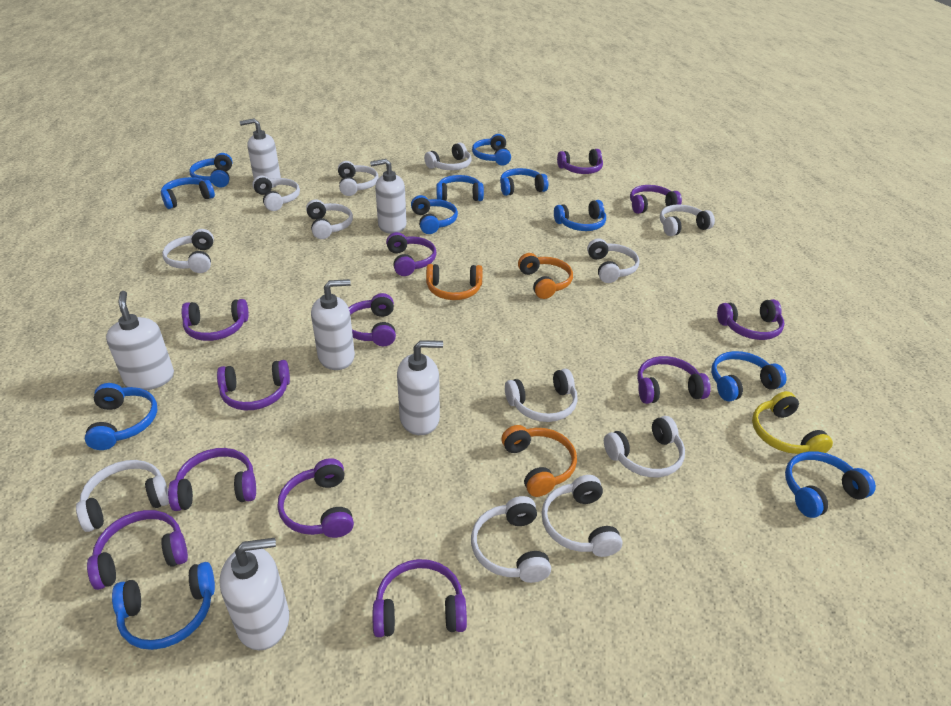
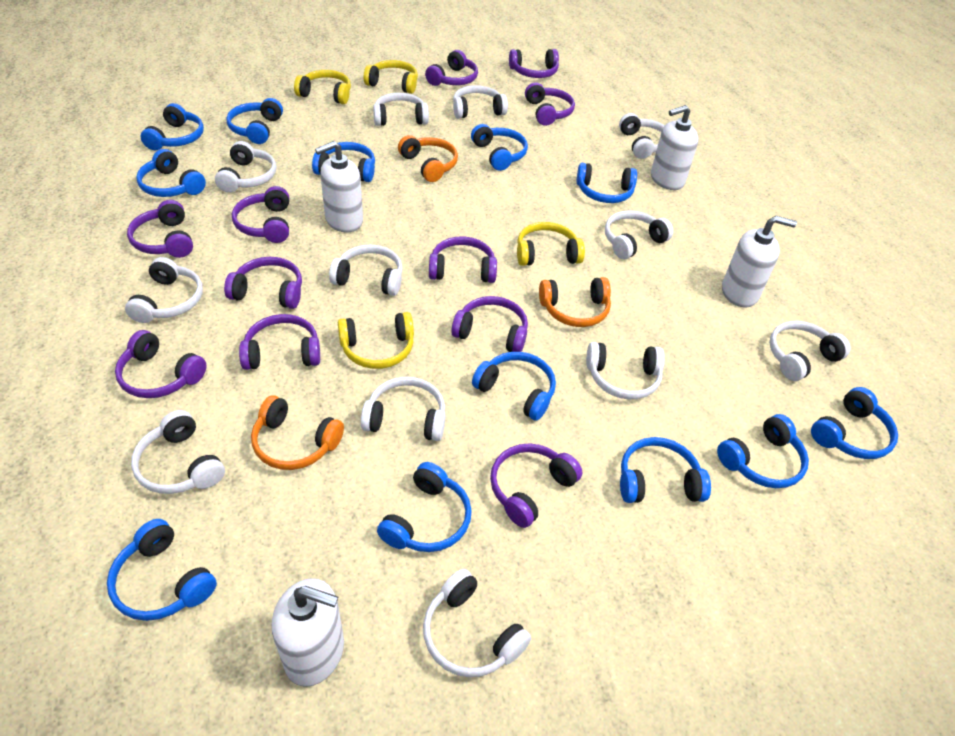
blue headphones: 11 -> 12
purple headphones: 12 -> 11
white soap dispenser: 6 -> 4
yellow headphones: 1 -> 4

